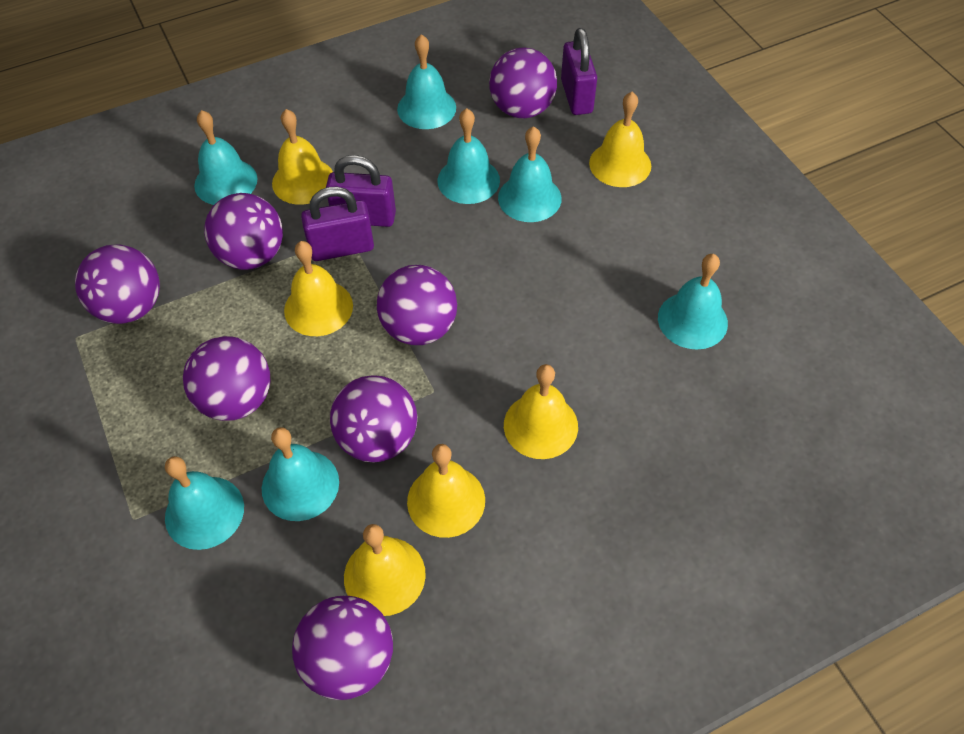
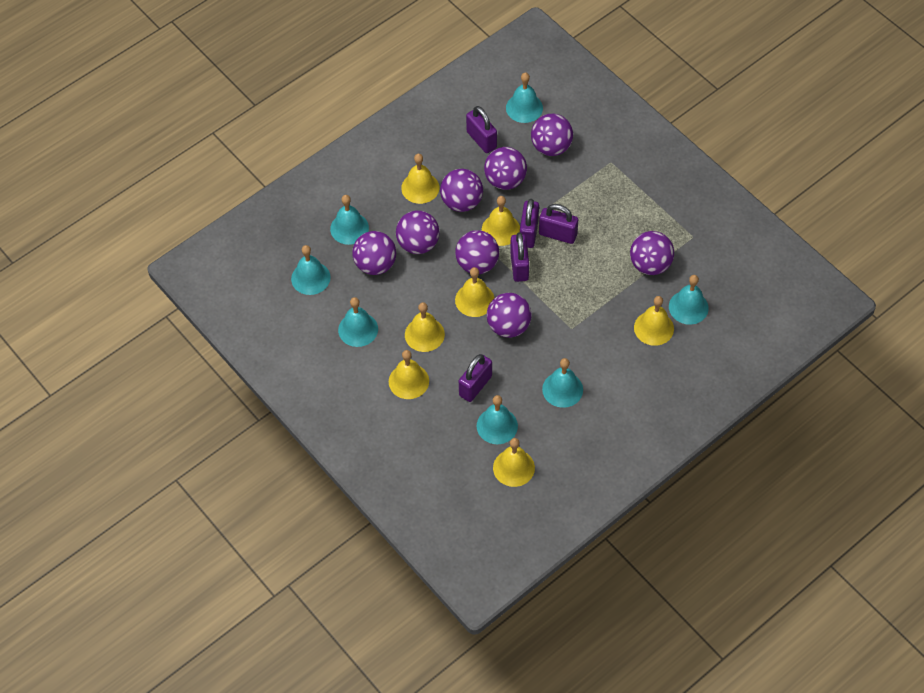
purple ball: 7 -> 8
purple padlock: 3 -> 5
yellow bell: 6 -> 7

